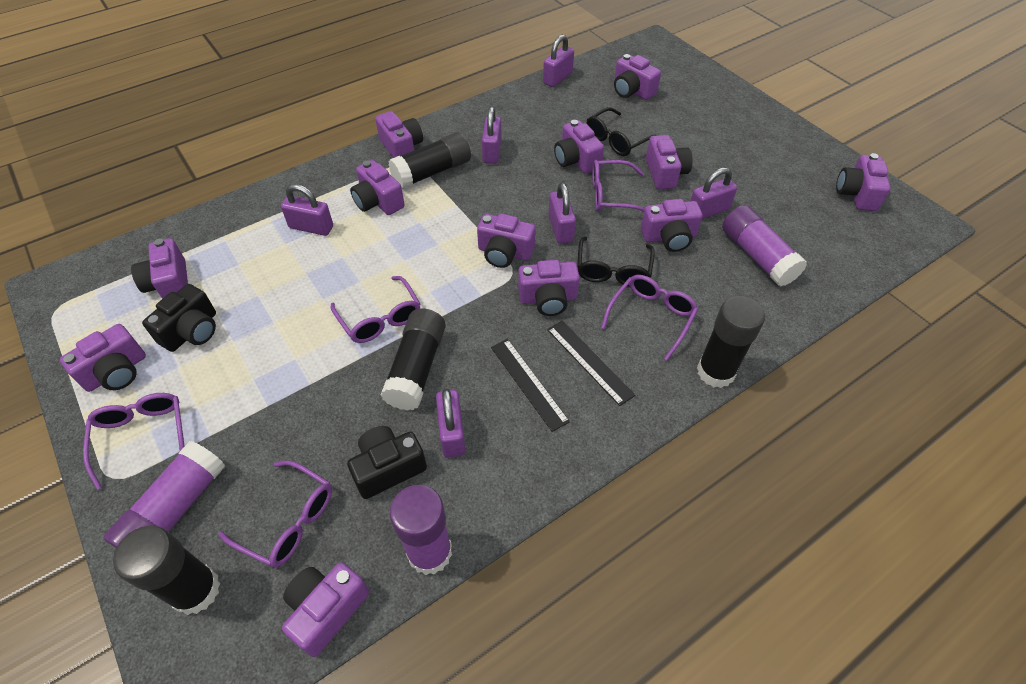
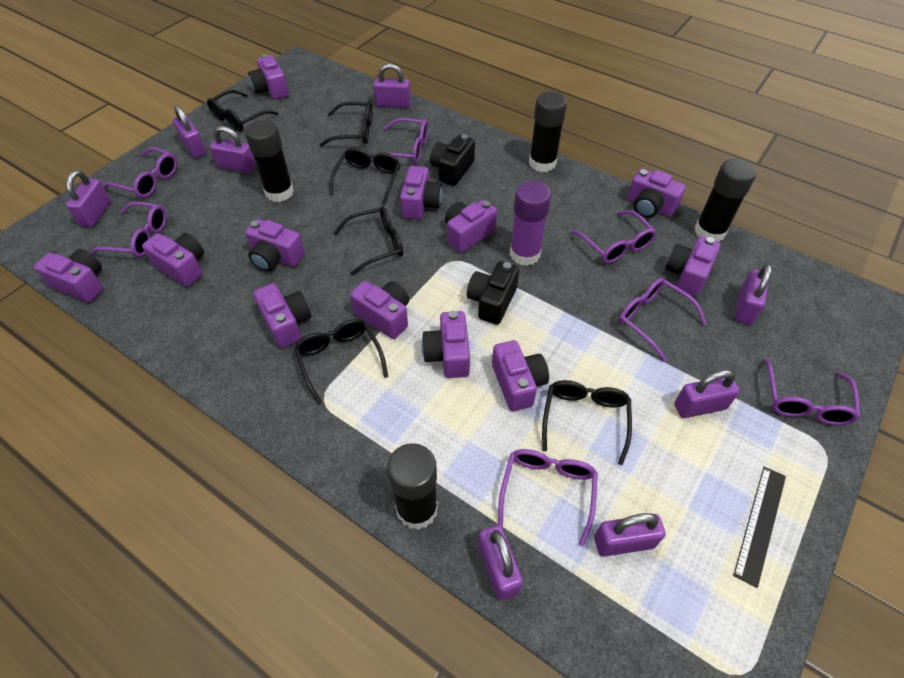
black glasses: 2 -> 6
black ruler: 2 -> 1
purple glasses: 5 -> 7
purple glue stick: 3 -> 1
purple padlock: 6 -> 8

